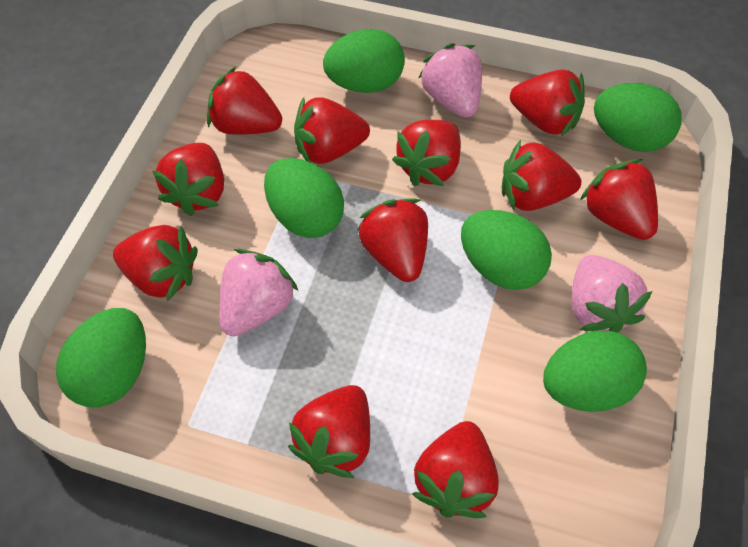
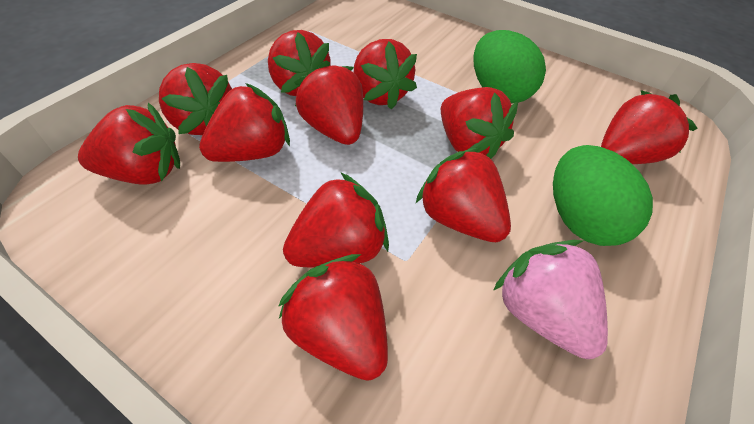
green egg: 6 -> 2
pink strawberry: 3 -> 1

